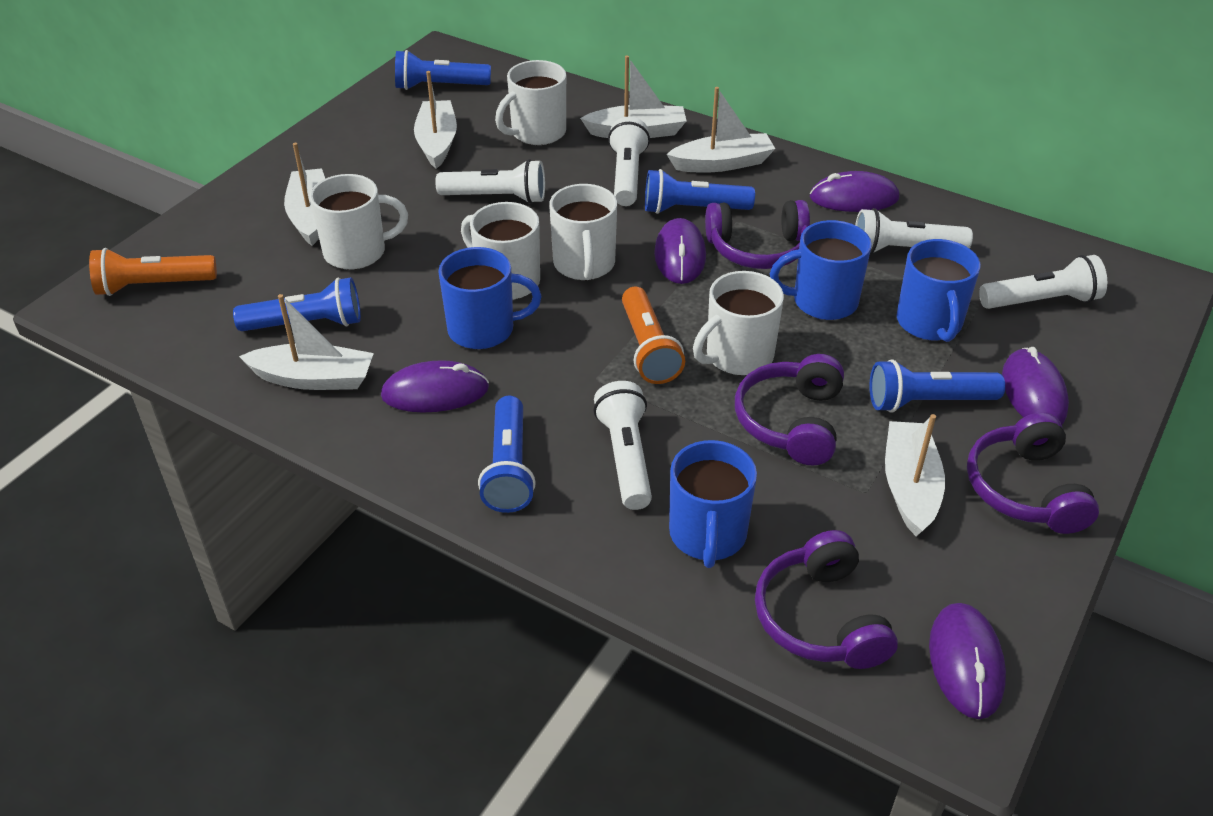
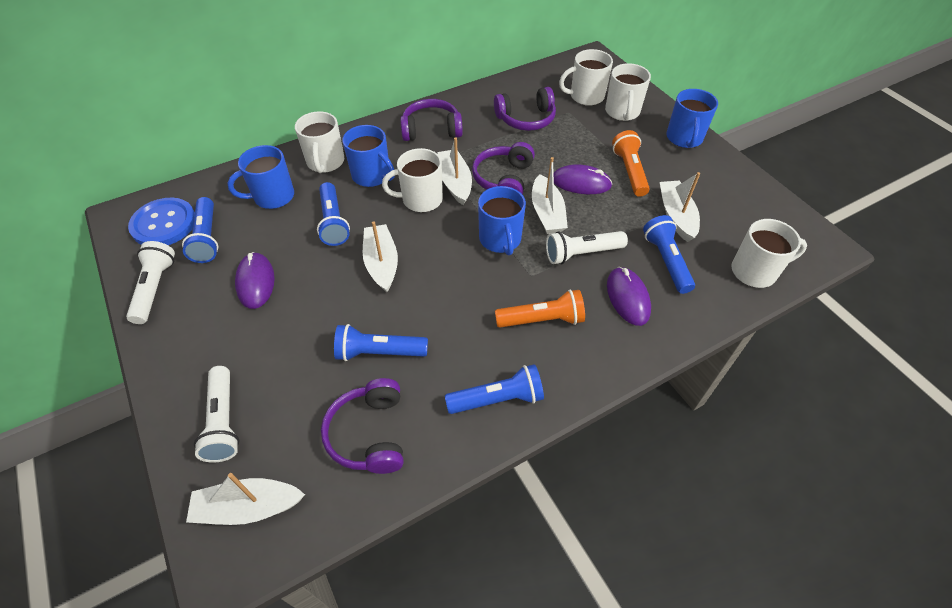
blue button: 0 -> 1
purple mouse: 5 -> 3
white boat: 6 -> 5
white flashlight: 5 -> 3

